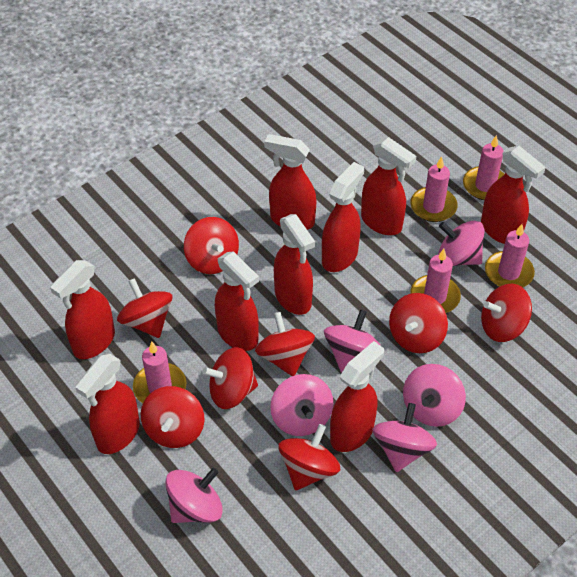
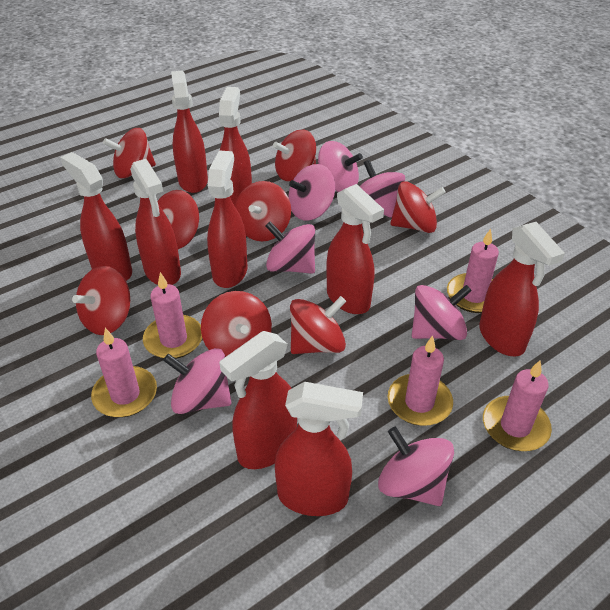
pink spinning top: 6 -> 7

